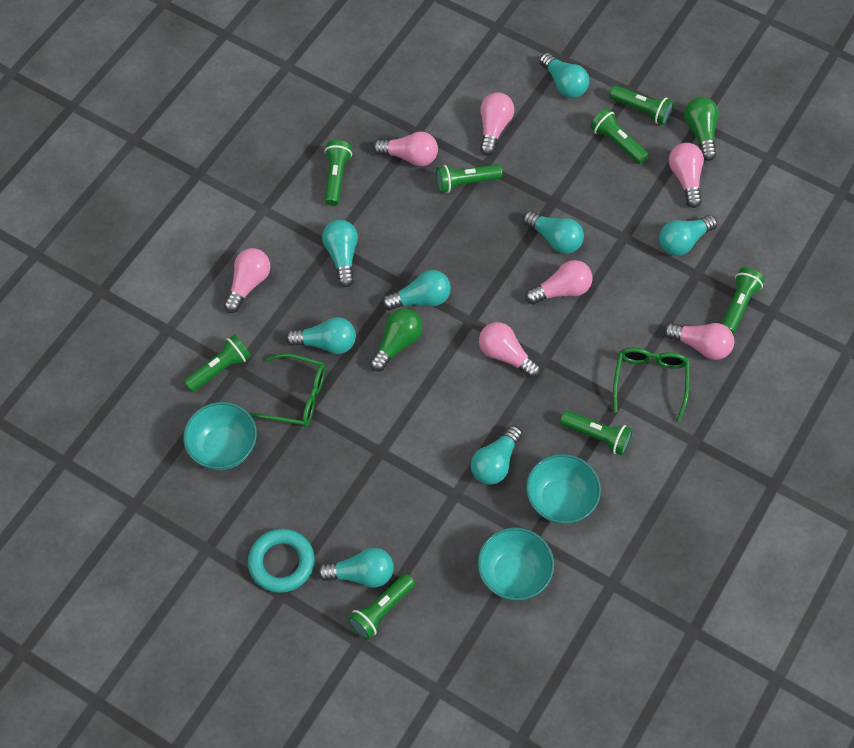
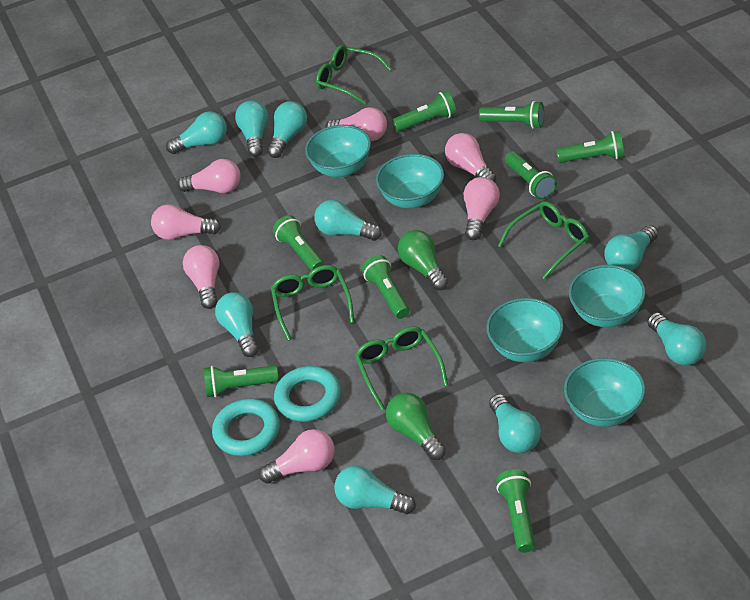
green glasses: 2 -> 4
turquoise bowl: 3 -> 5
turquoise light bulb: 8 -> 9
turquoise ring: 1 -> 2

